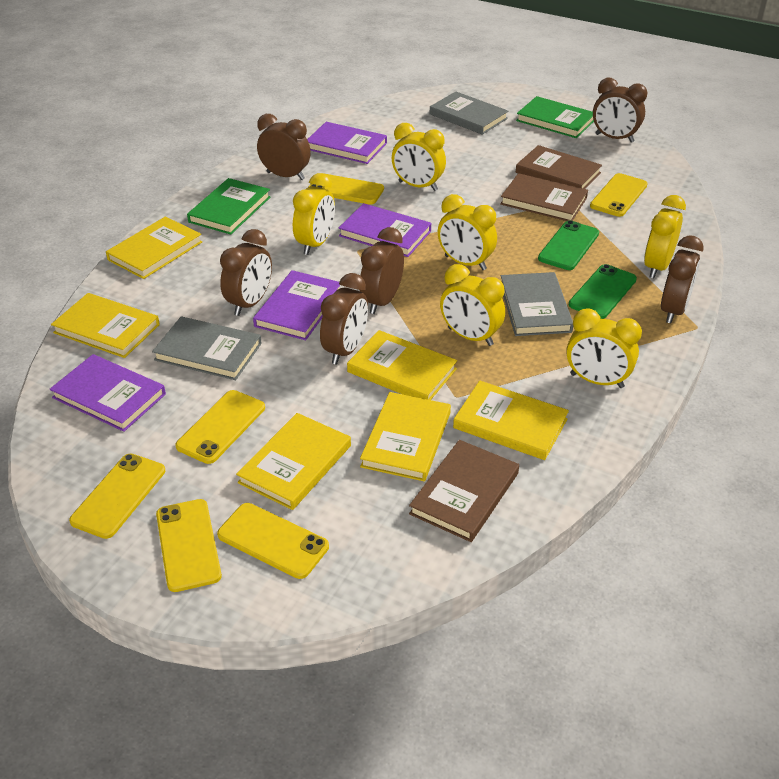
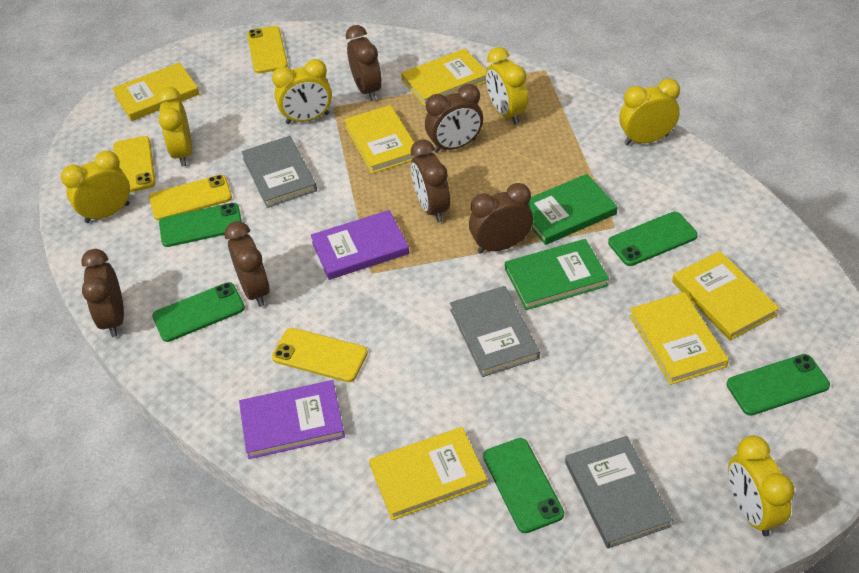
brown book: 3 -> 0
green phone: 2 -> 5
purple book: 4 -> 2
yellow phone: 6 -> 4

